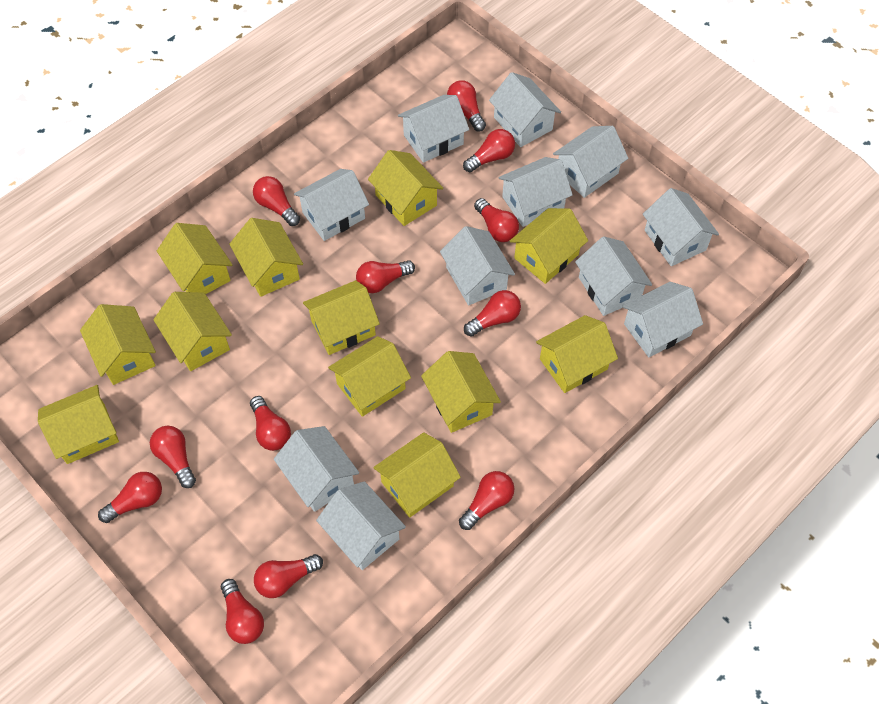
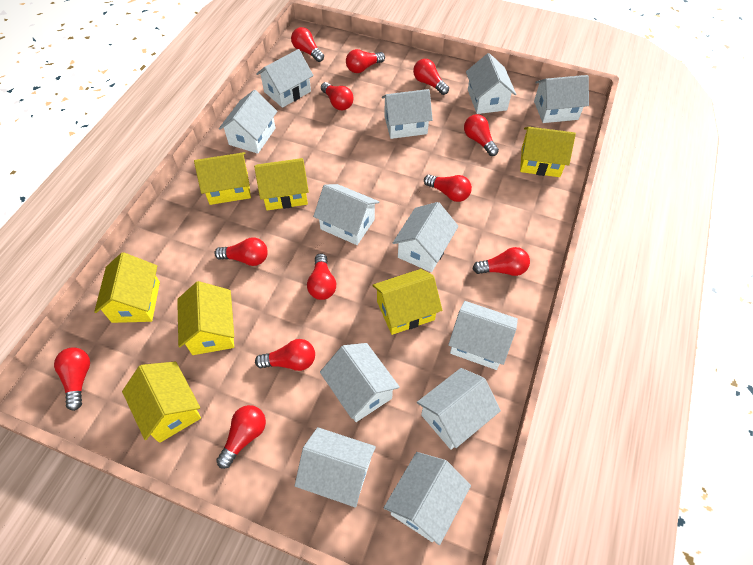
white house: 11 -> 12
yellow house: 12 -> 7

